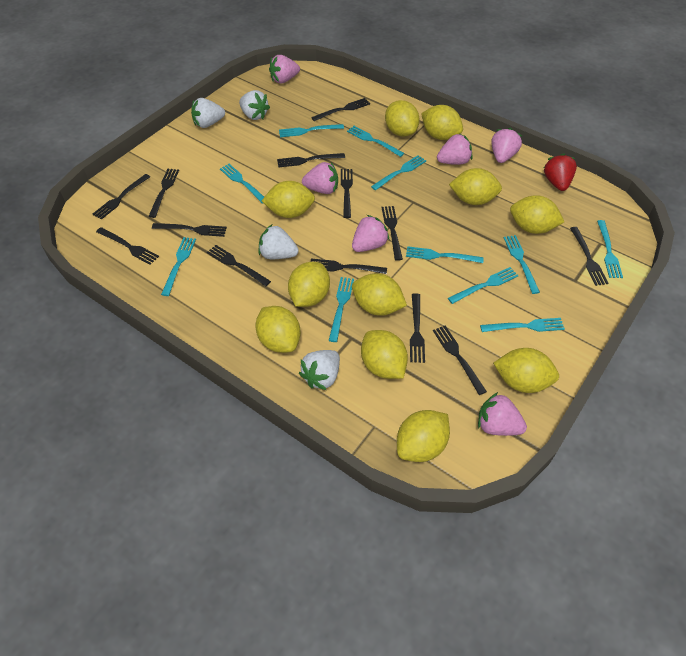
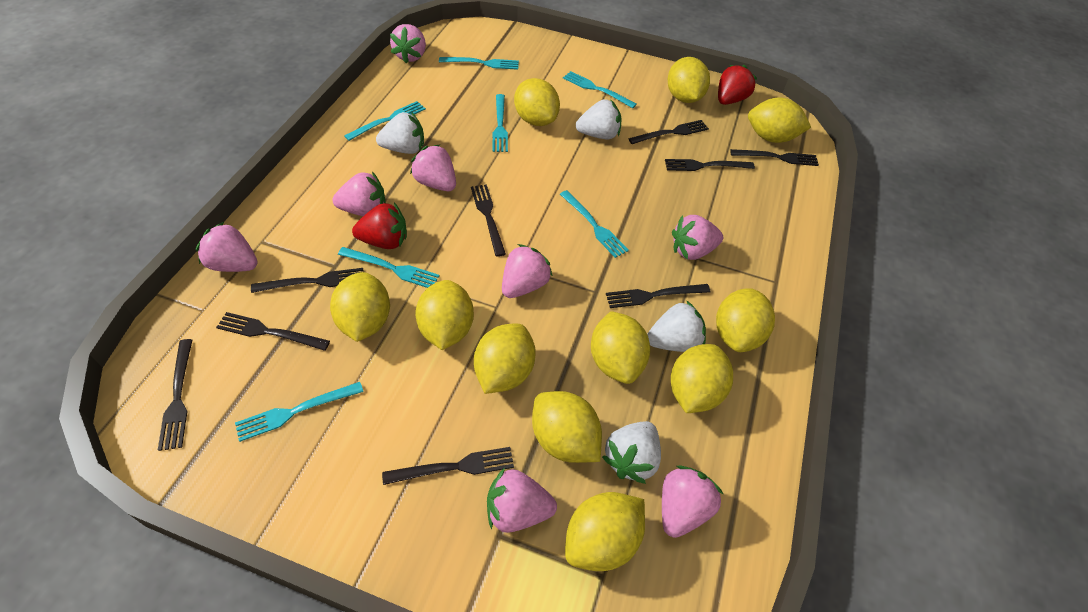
black fork: 13 -> 9
pink strawberry: 6 -> 8
red strawberry: 1 -> 2
turquoise fork: 11 -> 7

